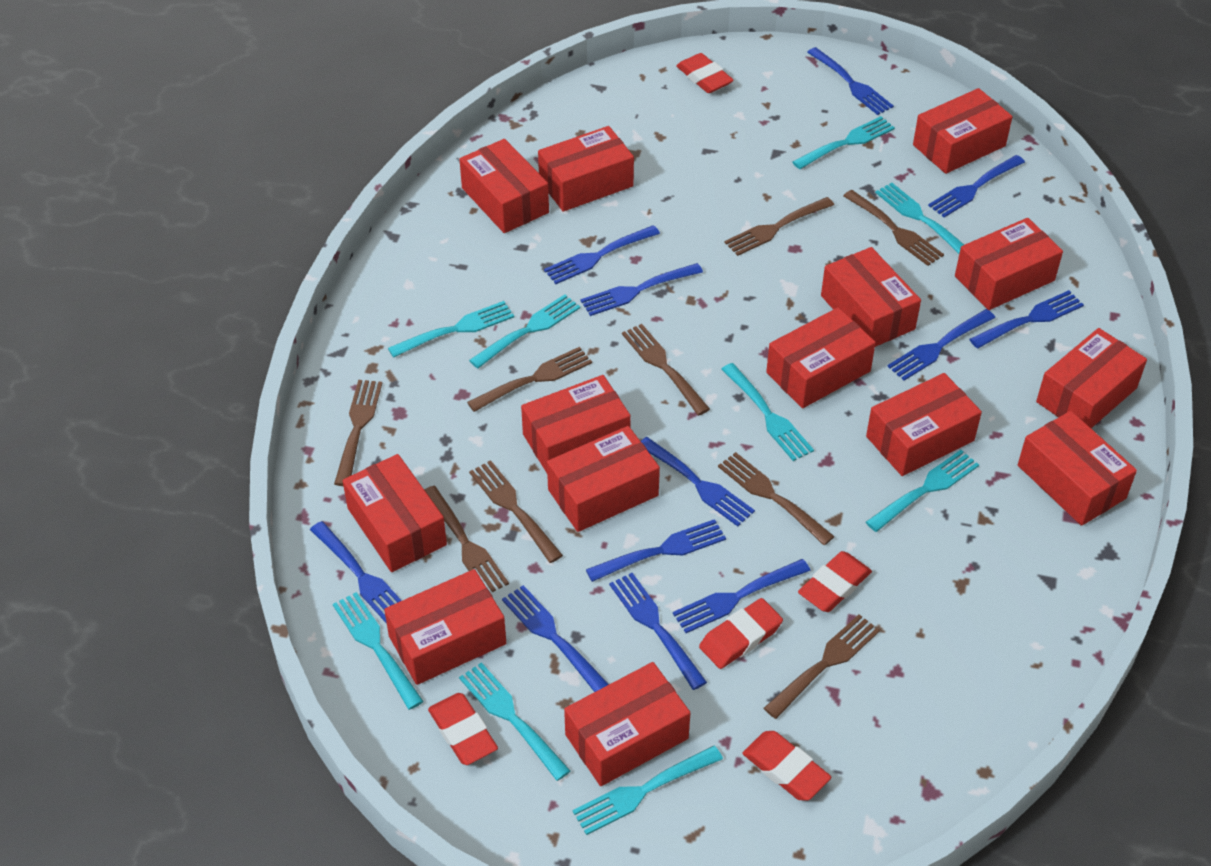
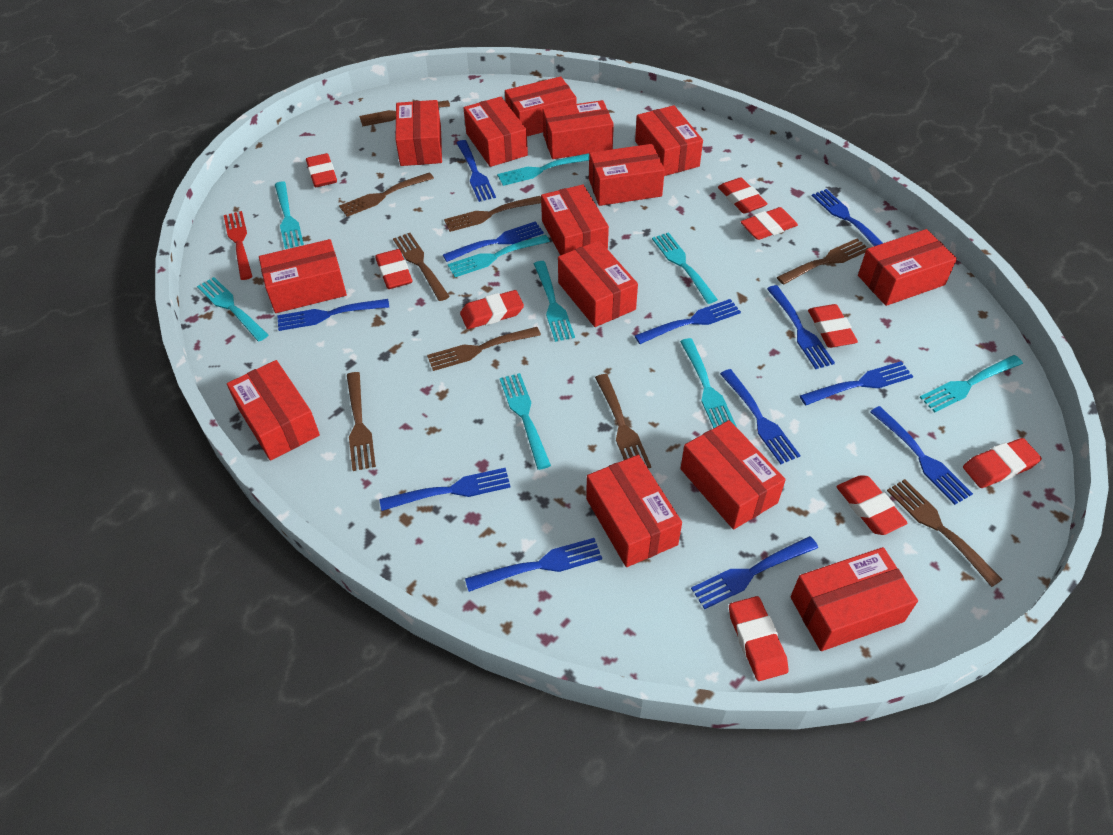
red eraser: 5 -> 9
red fork: 0 -> 1

